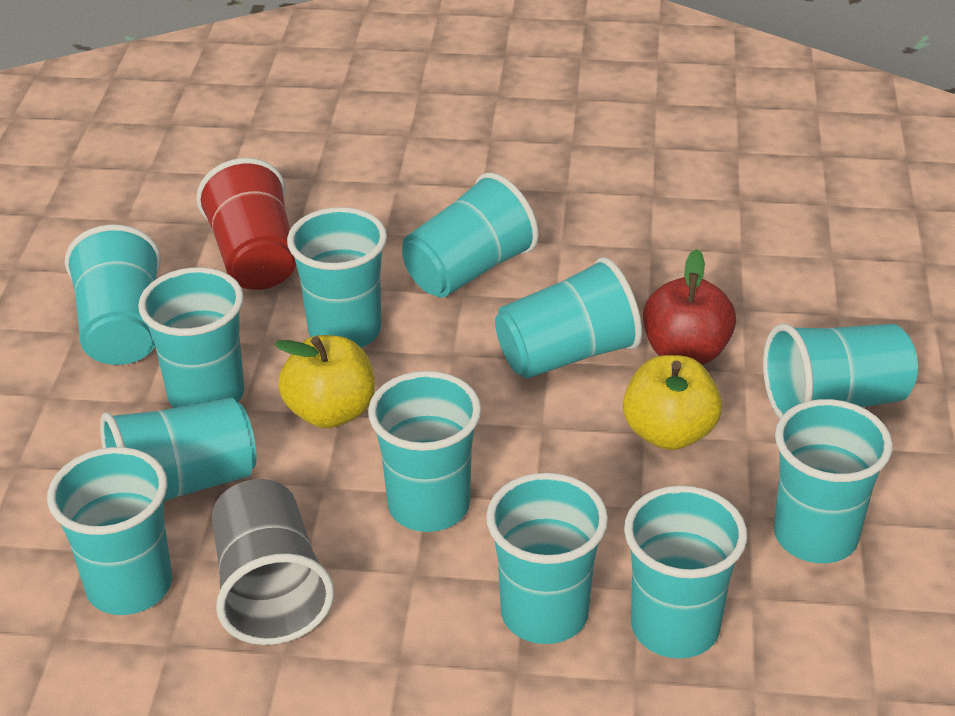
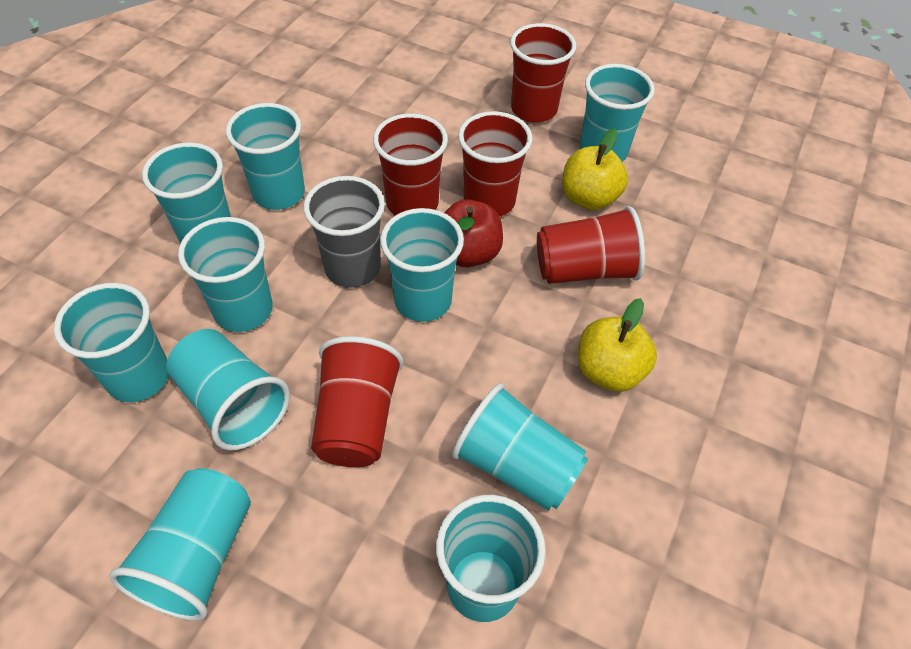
red cup: 1 -> 5
turquoise cup: 12 -> 10

